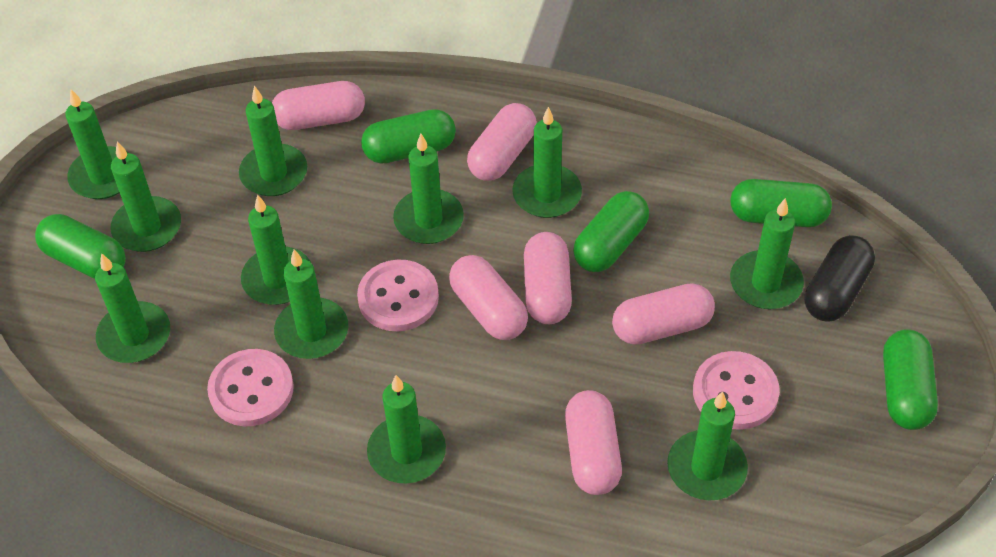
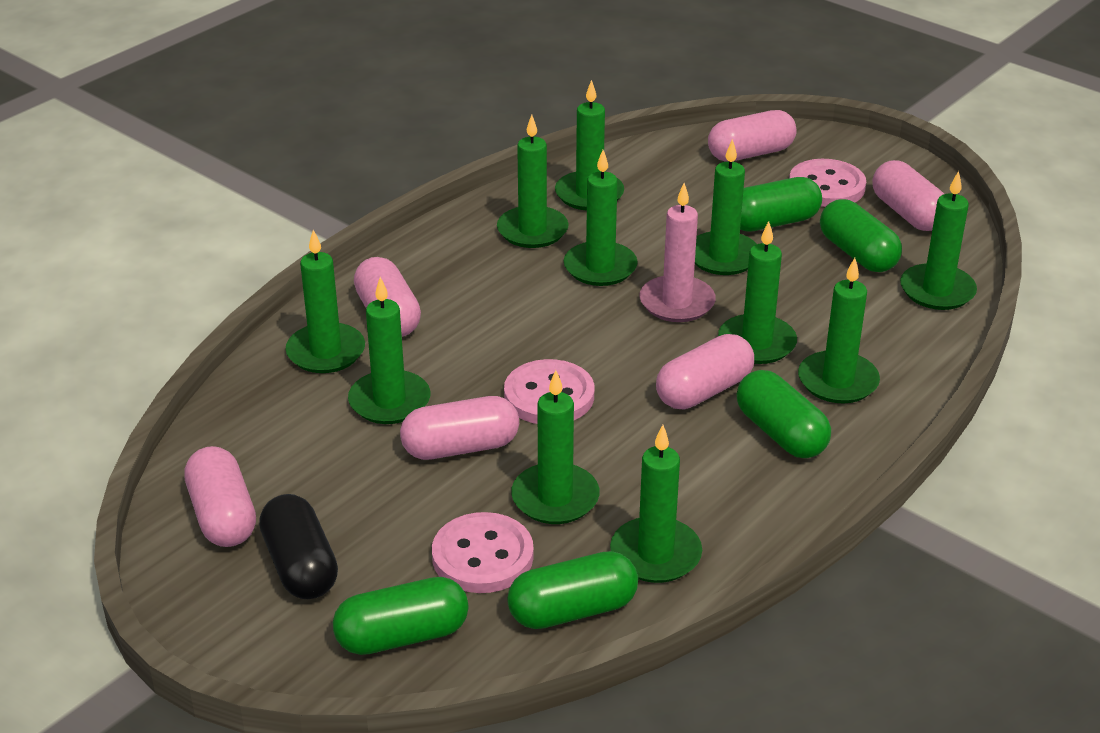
pink candle: 0 -> 1

